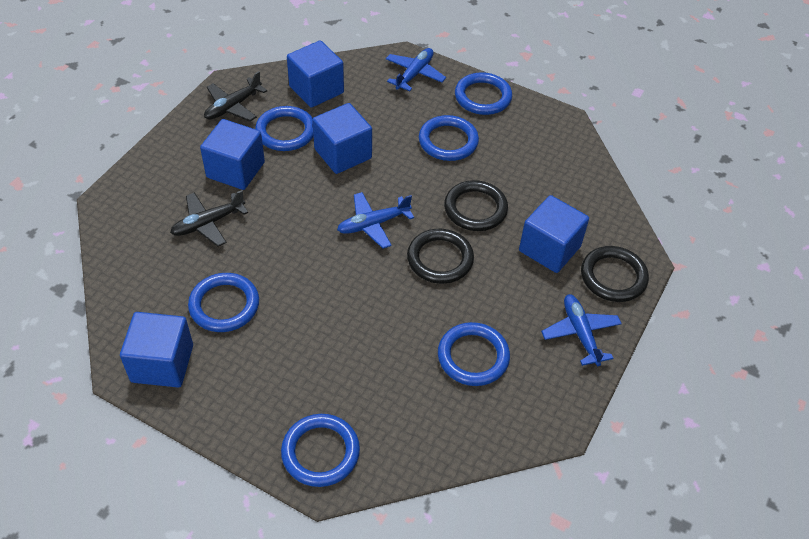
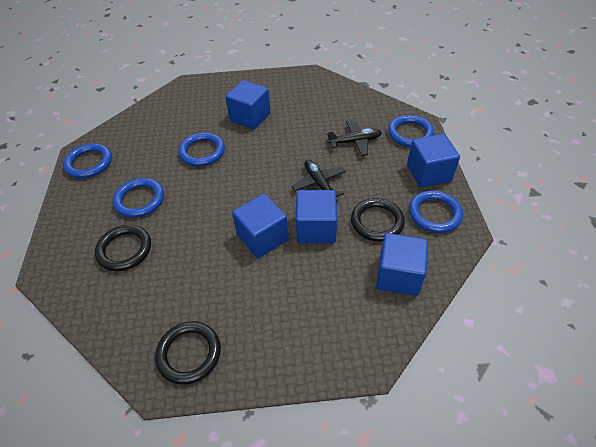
blue plane: 3 -> 0
blue ring: 6 -> 5

